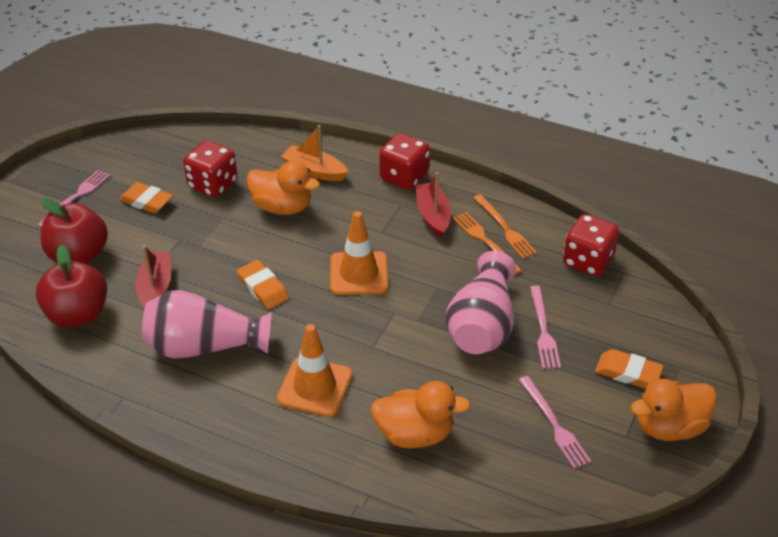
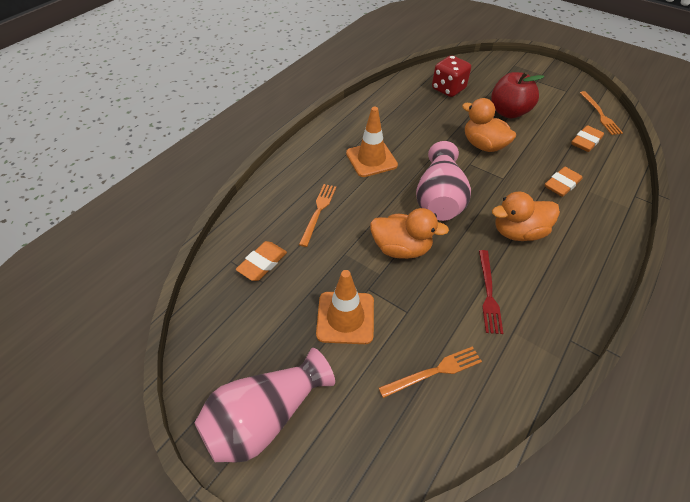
orange boat: 1 -> 0
orange fork: 2 -> 3
pink fork: 3 -> 0
red apple: 2 -> 1
red boat: 2 -> 0
red dice: 3 -> 1
red fork: 0 -> 1

